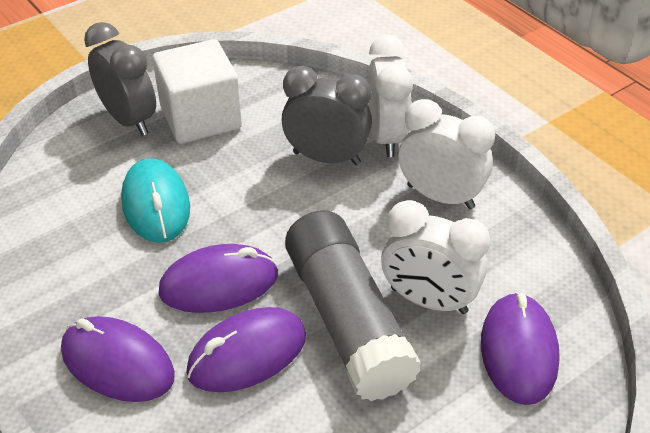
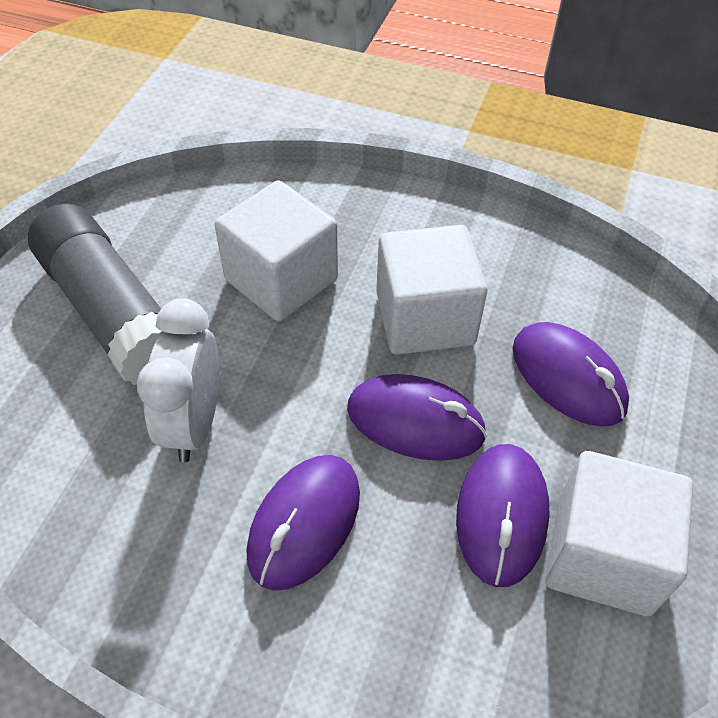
grey clock: 2 -> 0
turquoise mouse: 1 -> 0
white clock: 3 -> 1
white cube: 1 -> 3

